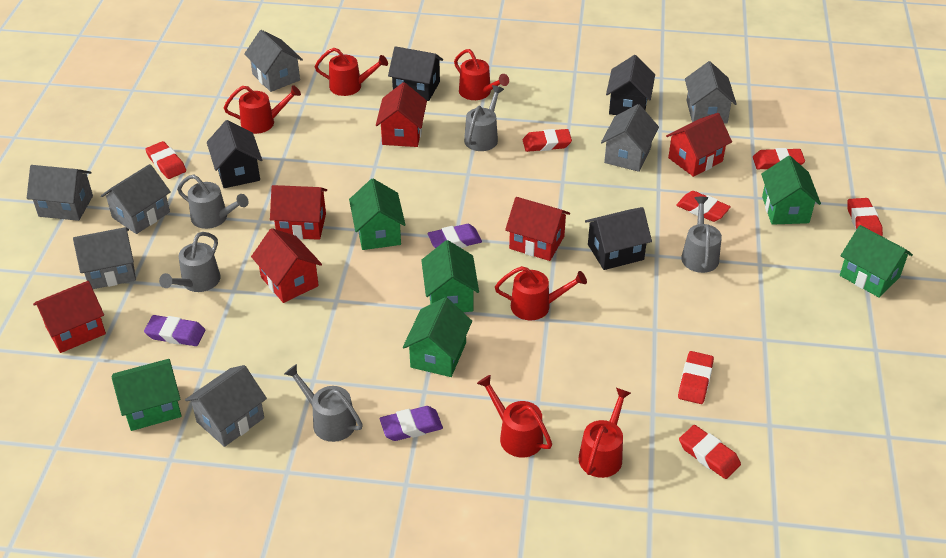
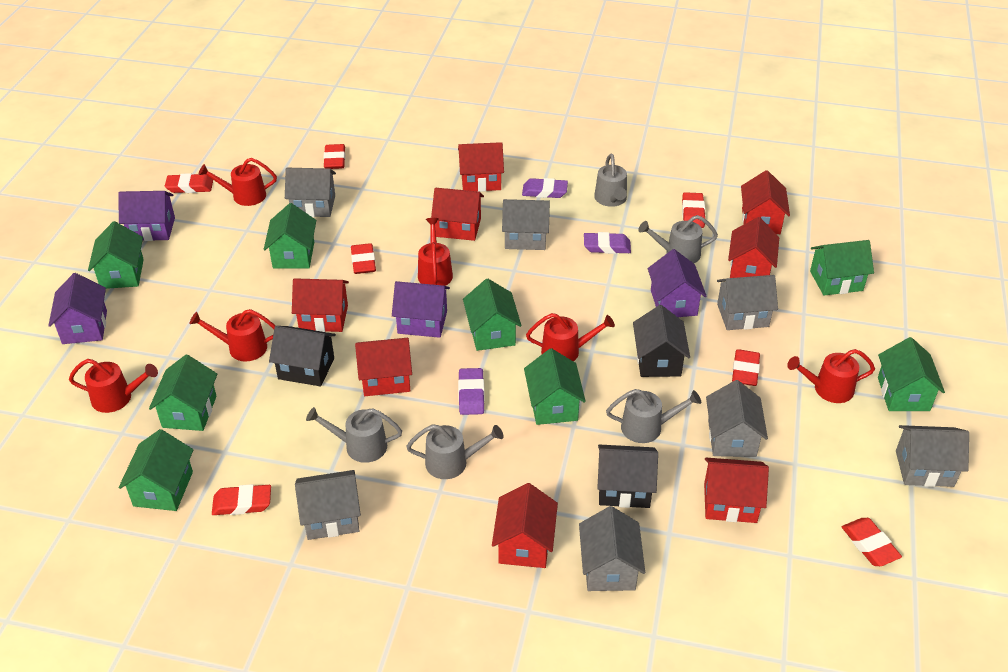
black house: 4 -> 3
green house: 6 -> 8
purple house: 0 -> 4
red house: 6 -> 8

